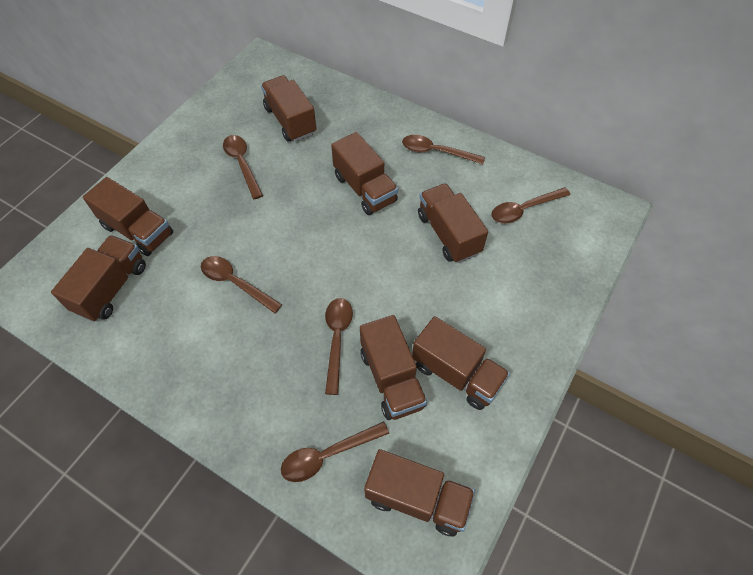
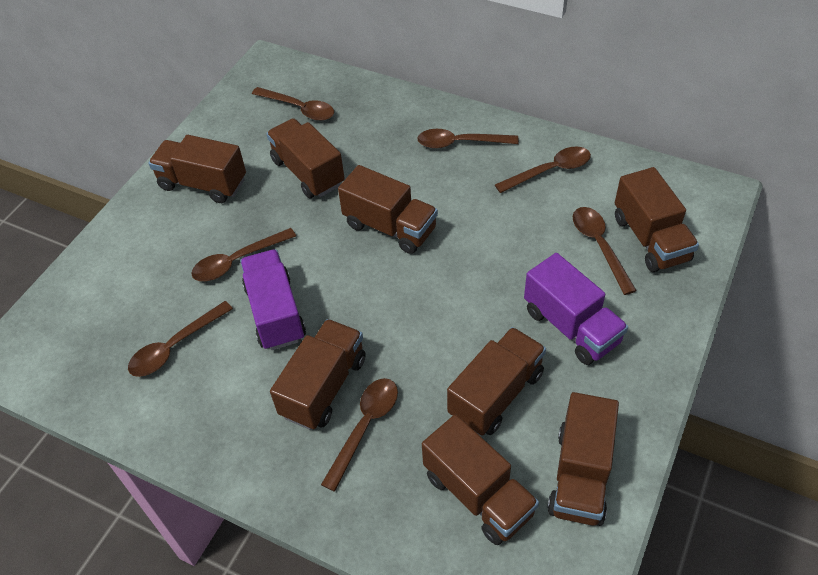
brown spoon: 6 -> 7
purple truck: 0 -> 2

